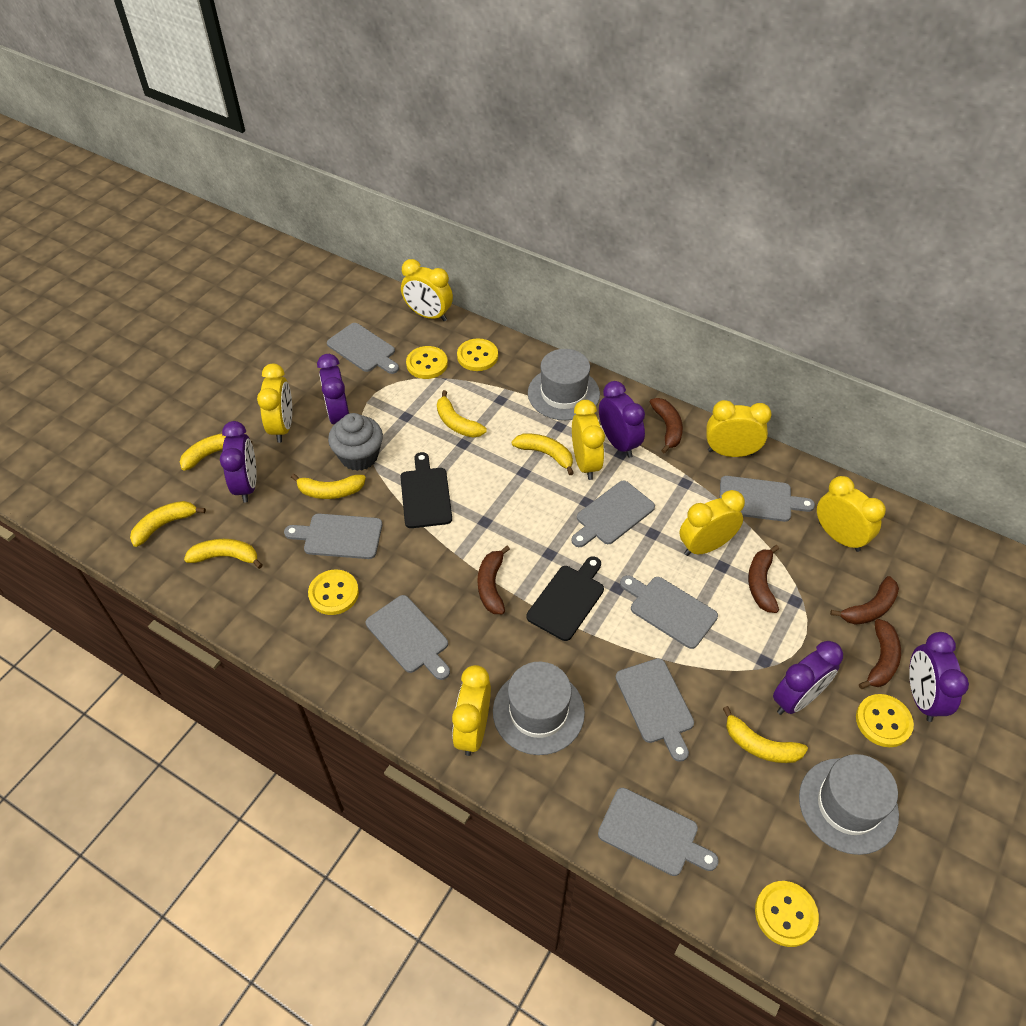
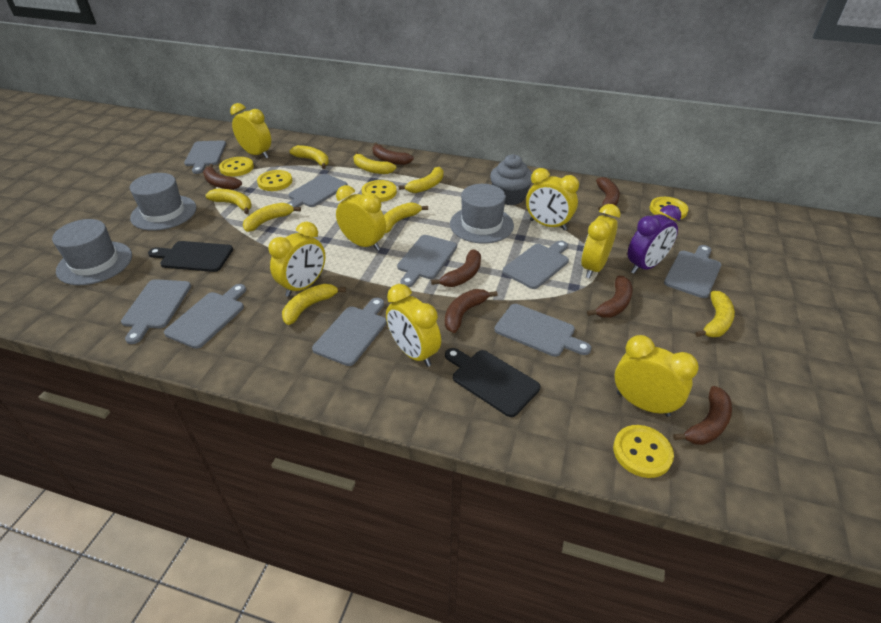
brown banana: 5 -> 7
grey cutting board: 8 -> 9
purple clock: 5 -> 1
yellow banana: 7 -> 8

